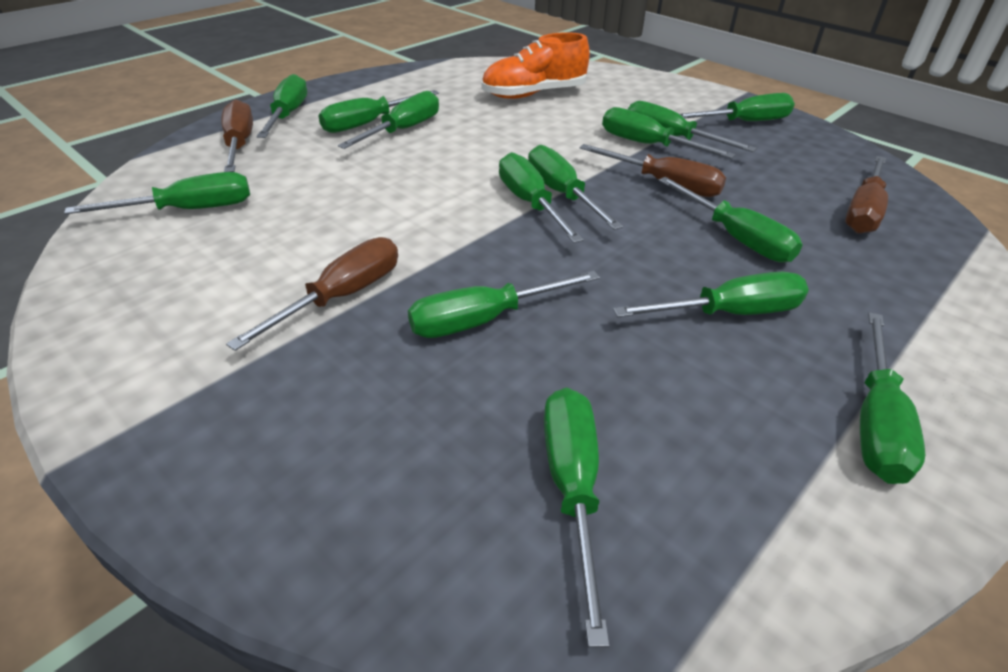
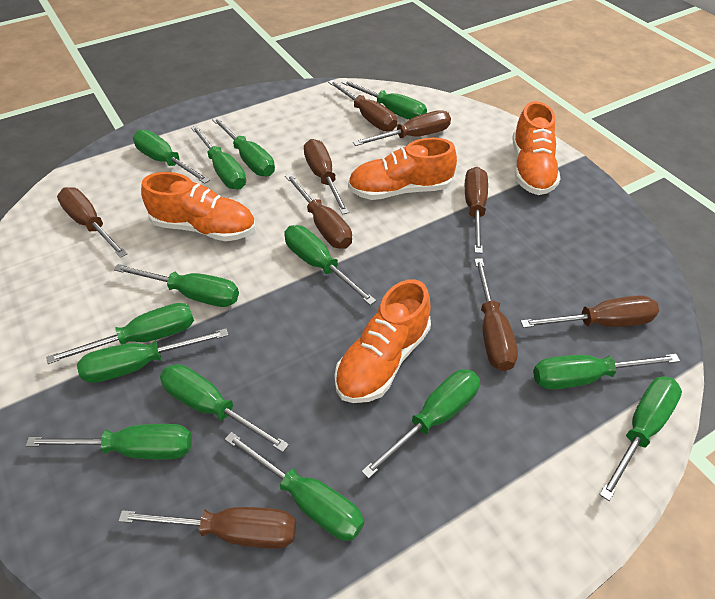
brown screwdriver: 4 -> 9
orange shoe: 1 -> 4

